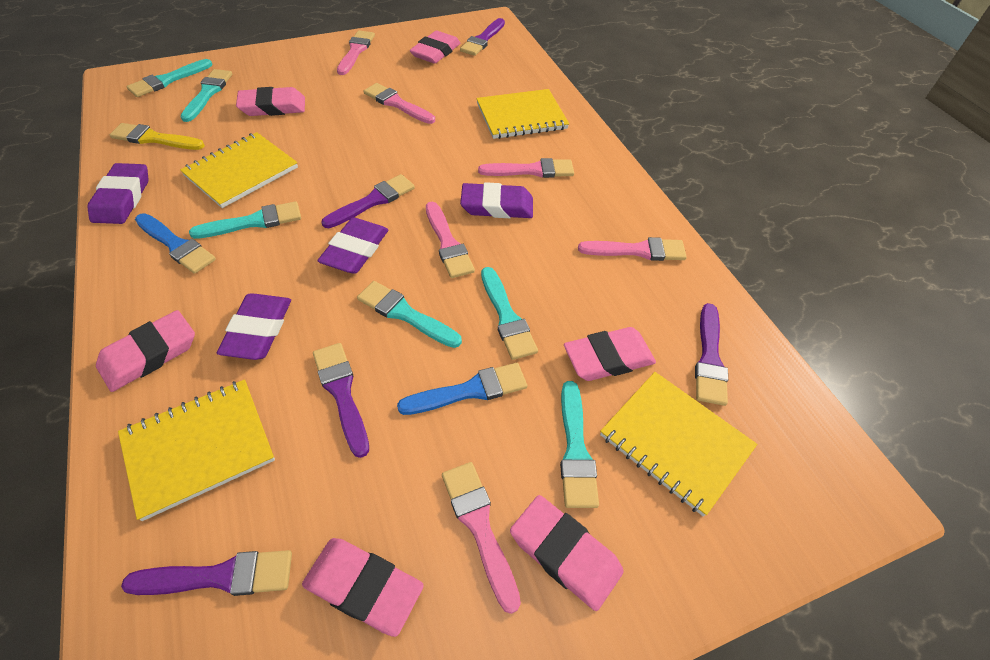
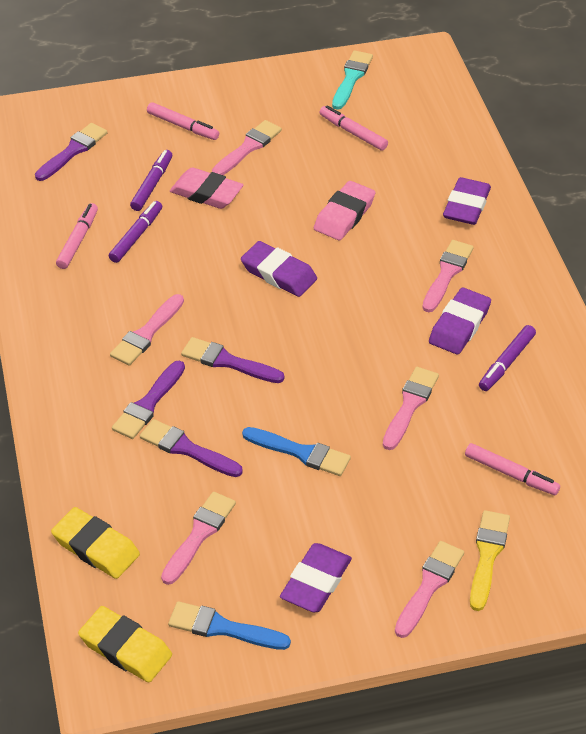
pink eraser: 6 -> 2
pink marker: 0 -> 4
purple brush: 5 -> 4
purple marker: 0 -> 3
turquoise brush: 6 -> 1
yellow eraser: 0 -> 2
yellow notebook: 4 -> 0

